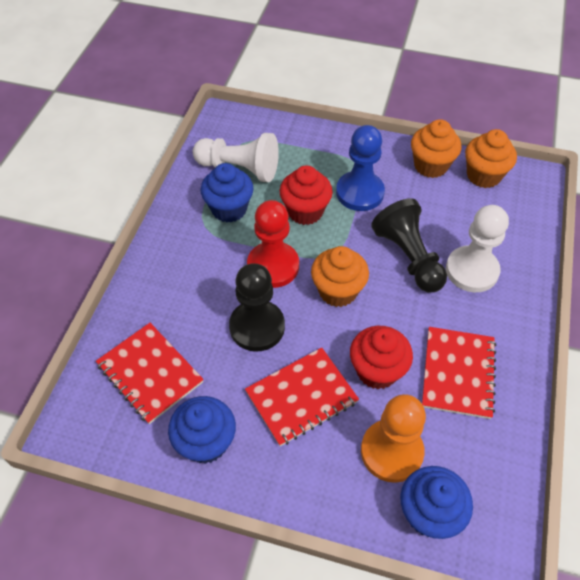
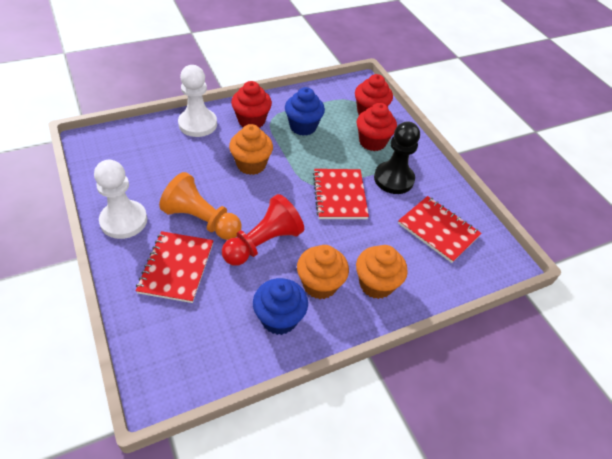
black pawn: 2 -> 1
blue cupcake: 3 -> 2
blue pawn: 1 -> 0
red cupcake: 2 -> 3

